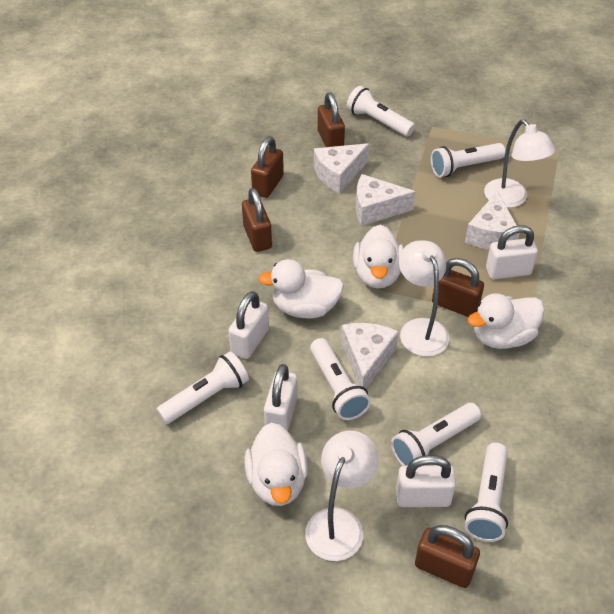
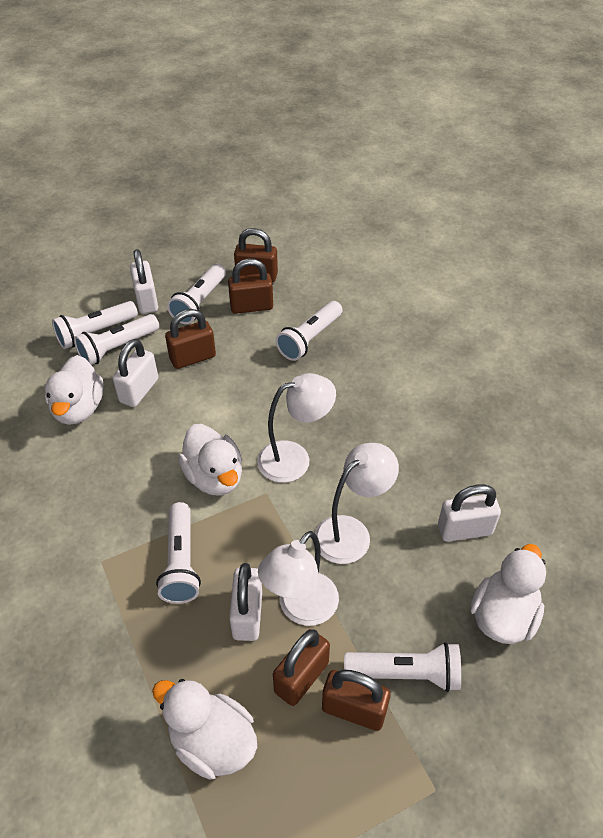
white cheese: 4 -> 0

